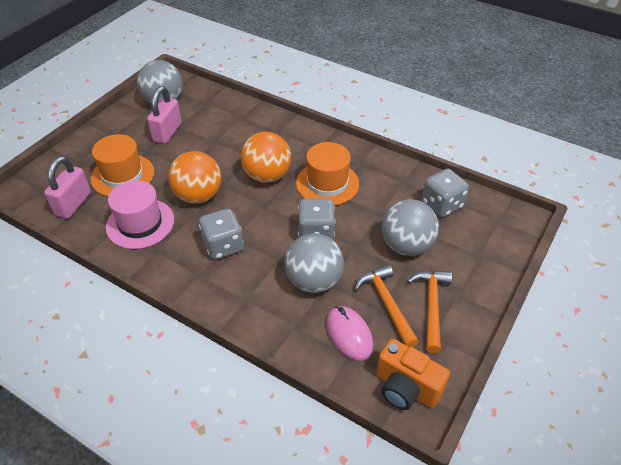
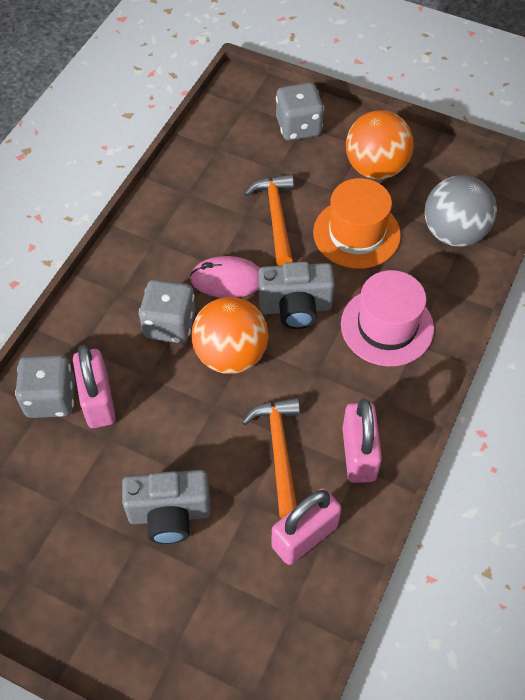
grey ball: 3 -> 1
grey camera: 0 -> 2
orange camera: 1 -> 0
orange hat: 2 -> 1
pink padlock: 2 -> 3

